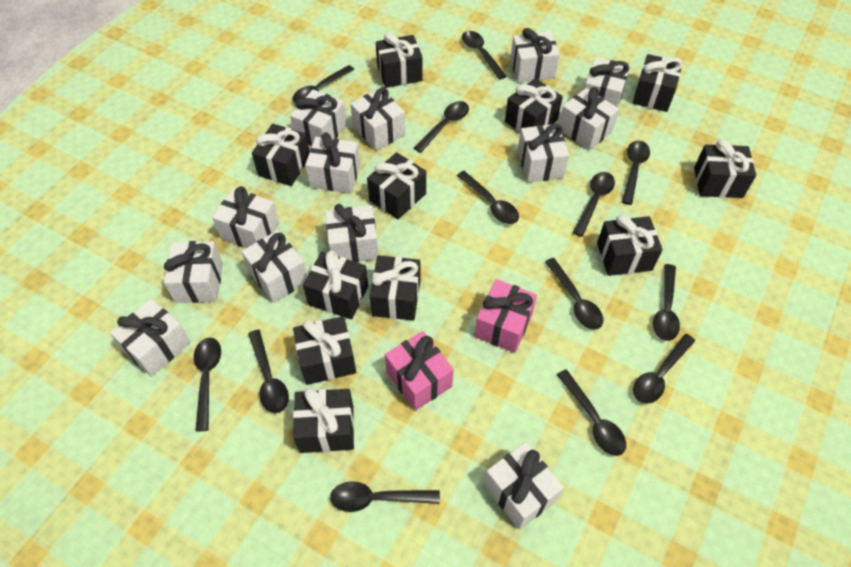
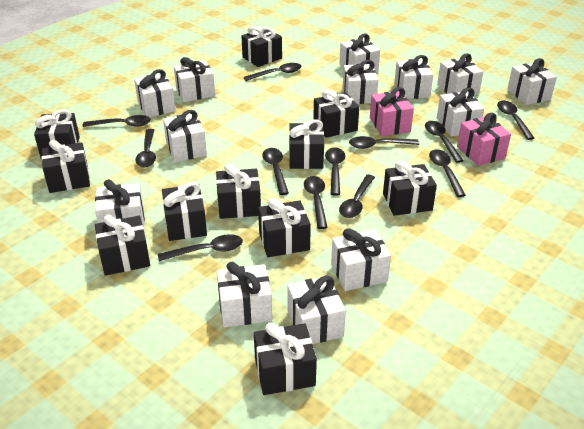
black spoon: 13 -> 12

